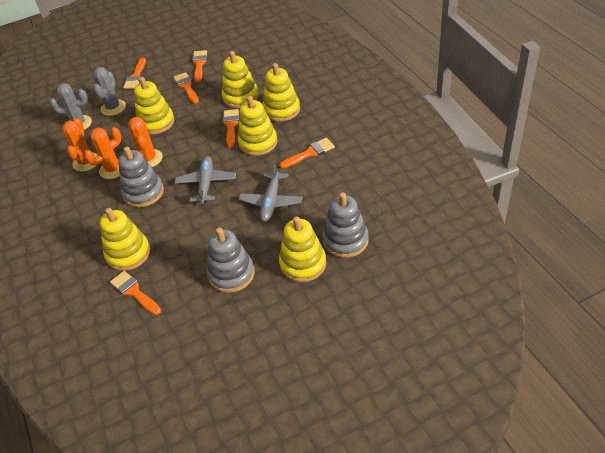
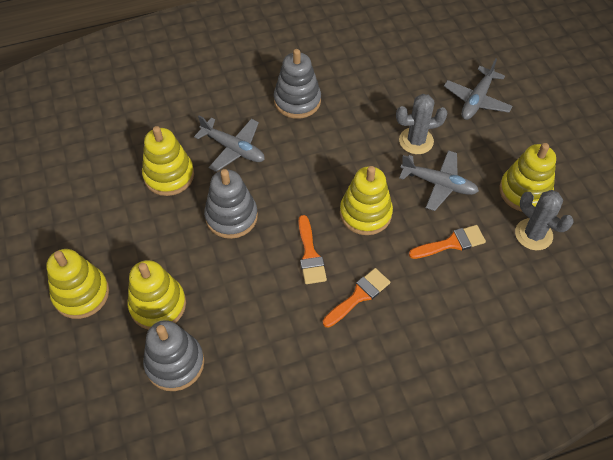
grey plane: 2 -> 3
orange brush: 6 -> 3
orange cactus: 3 -> 0
yellow stacking toy: 6 -> 5

